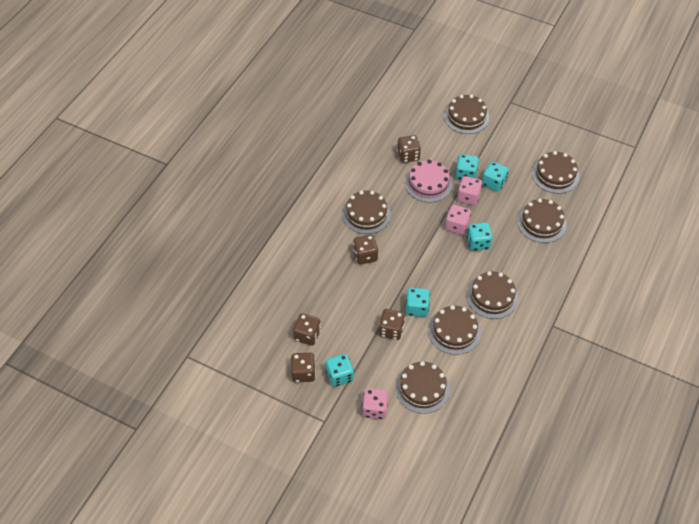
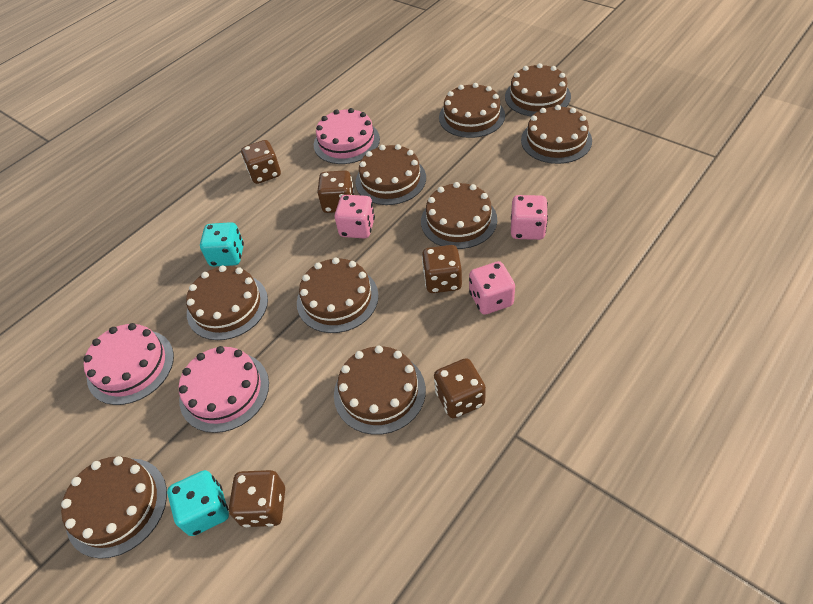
brown cake: 7 -> 9
pink cake: 1 -> 3
turquoise dice: 5 -> 2

